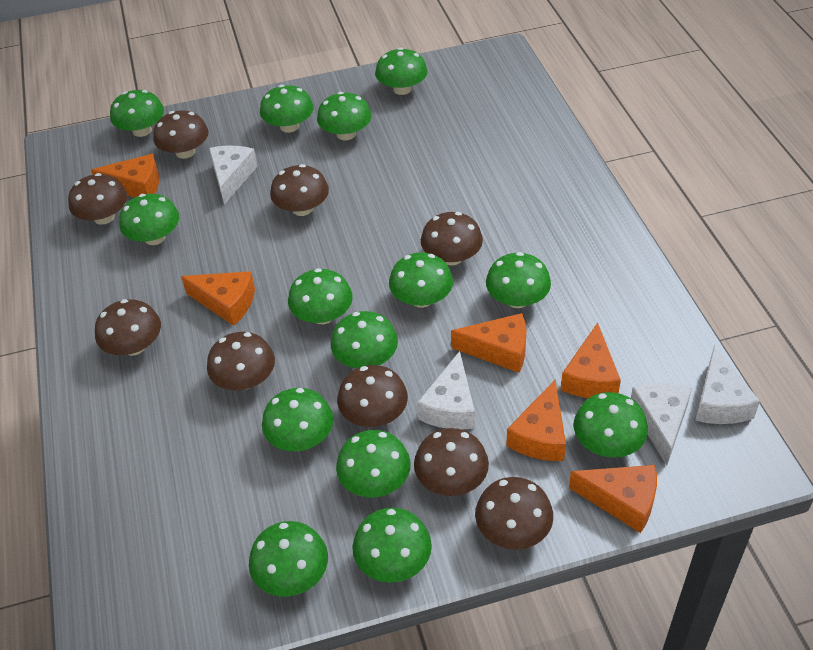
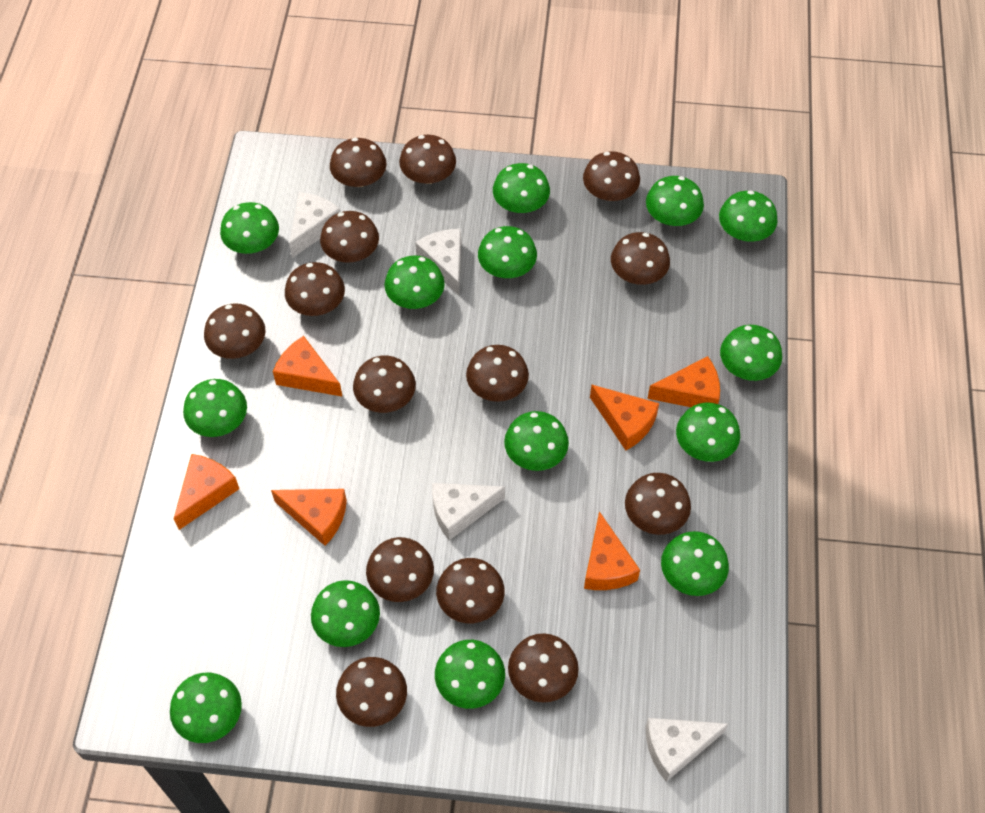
brown mushroom: 9 -> 14

